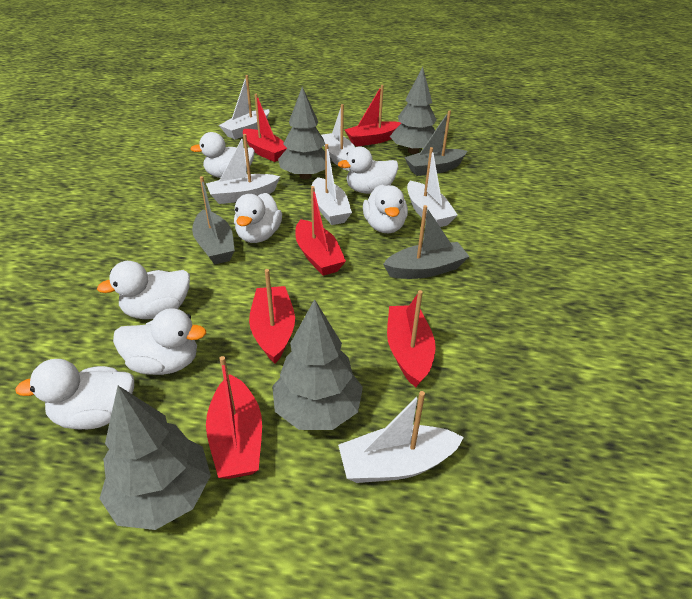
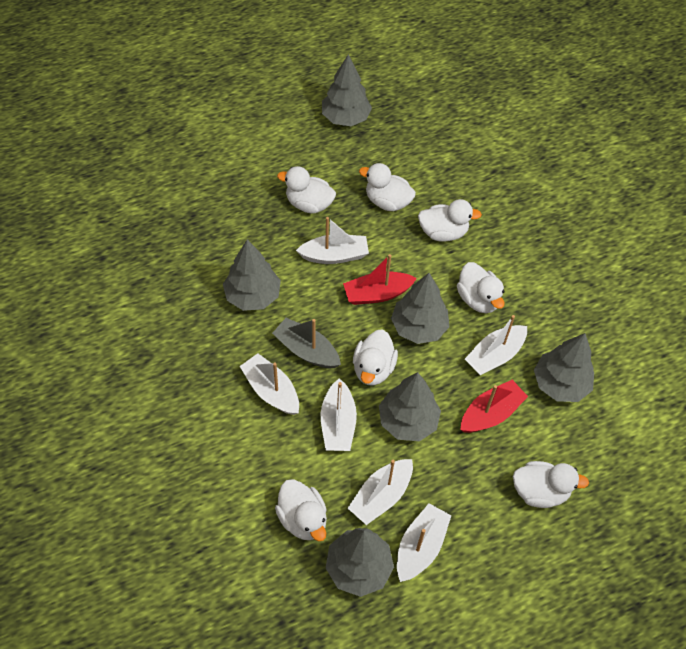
grey boat: 3 -> 1
grey tree: 4 -> 6
red boat: 6 -> 2

